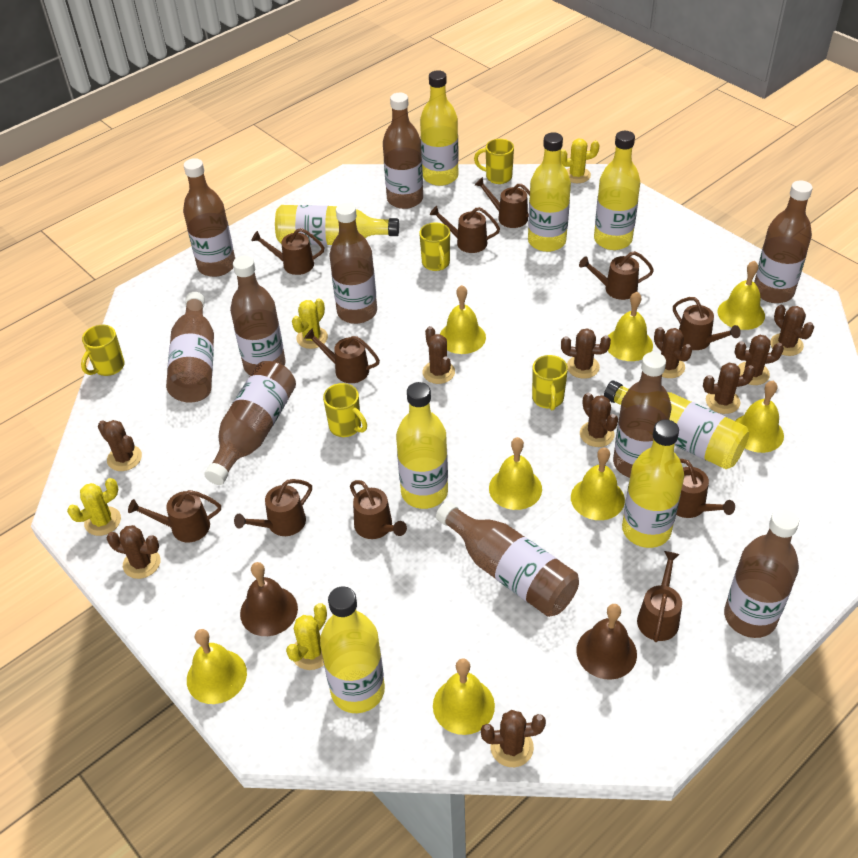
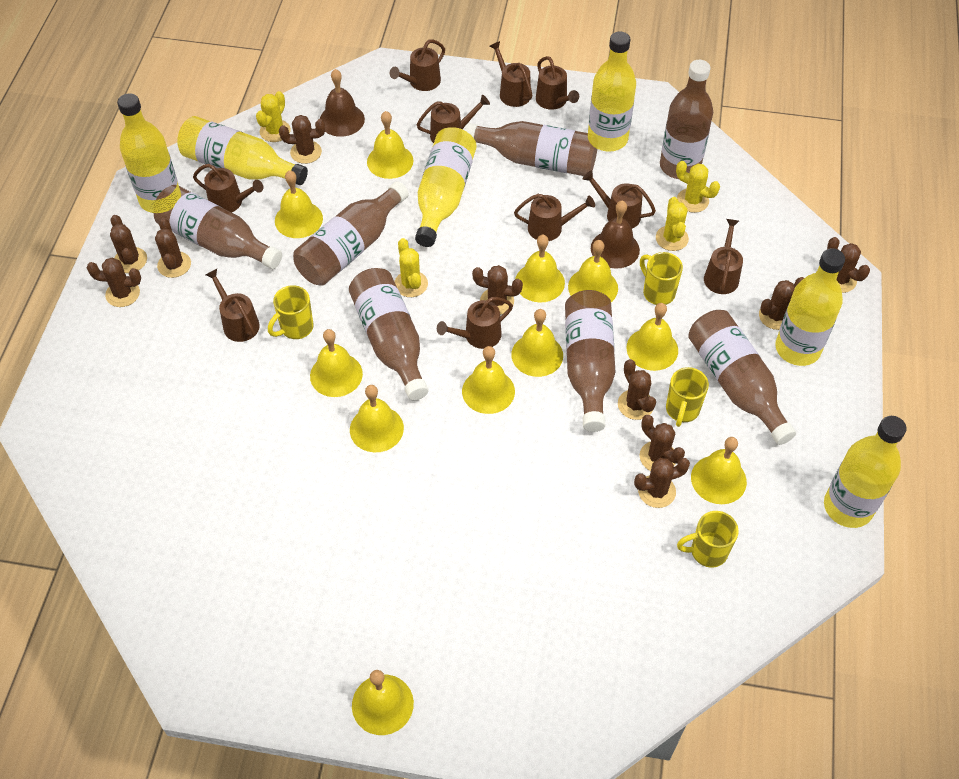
brown bottle: 10 -> 7
brown watering can: 11 -> 10
yellow bell: 8 -> 11
yellow bottle: 8 -> 6
yellow mug: 5 -> 4

